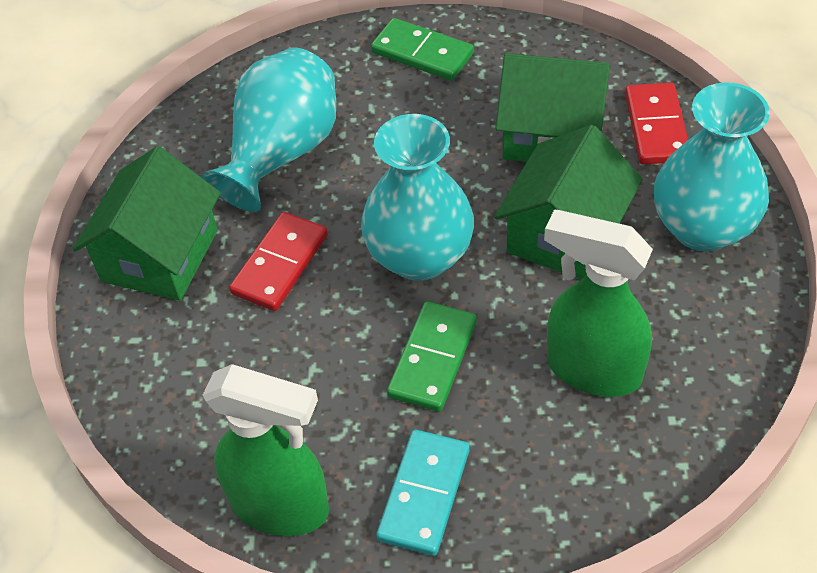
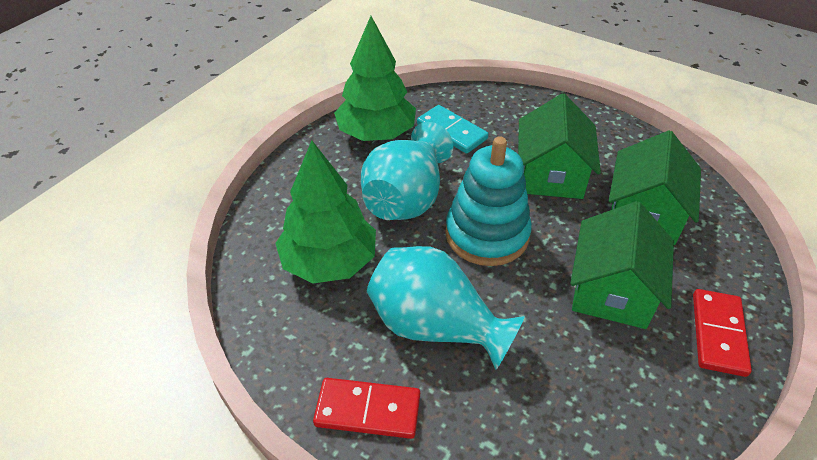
green domino: 2 -> 0
green spray bottle: 2 -> 0
green tree: 0 -> 2
turquoise stacking toy: 0 -> 1
turquoise vase: 3 -> 2

